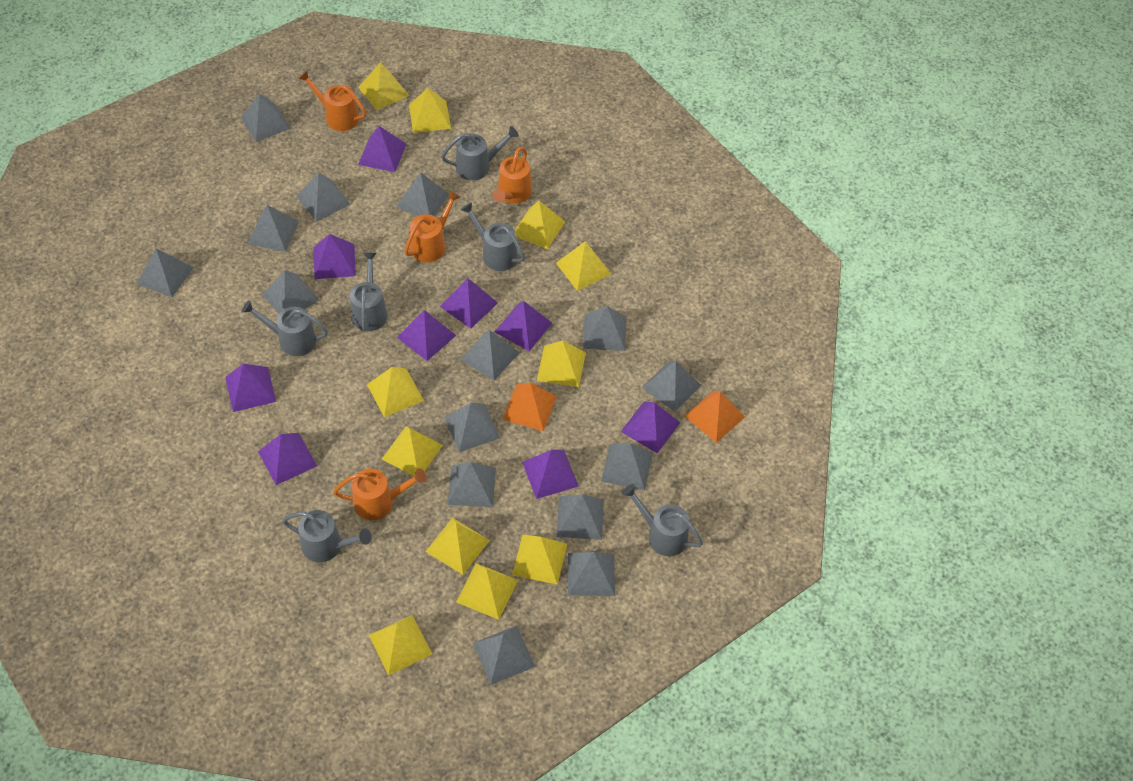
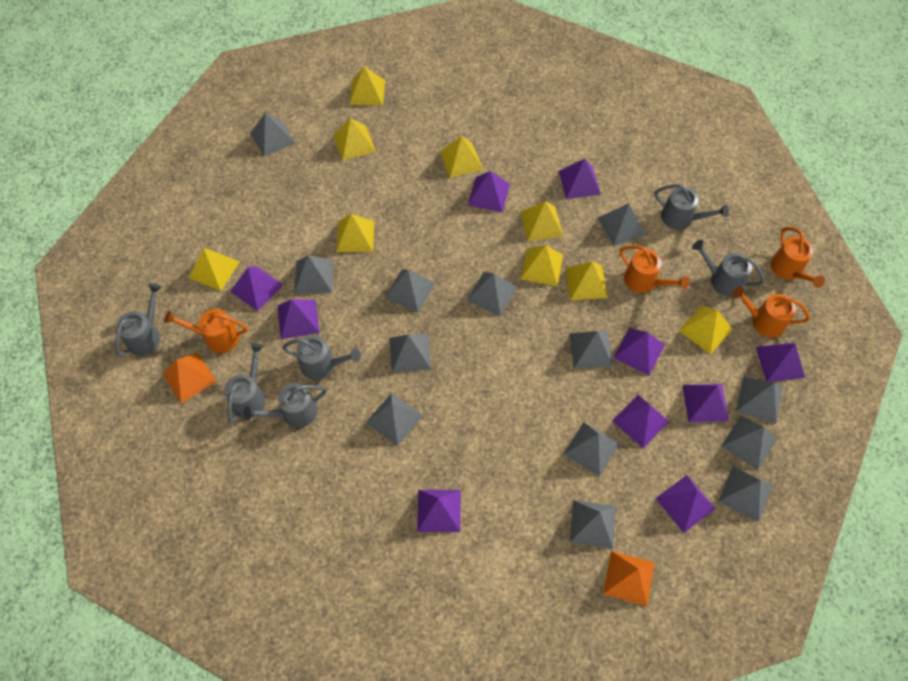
grey pyramid: 15 -> 13
purple pyramid: 9 -> 10
yellow pyramid: 11 -> 9

